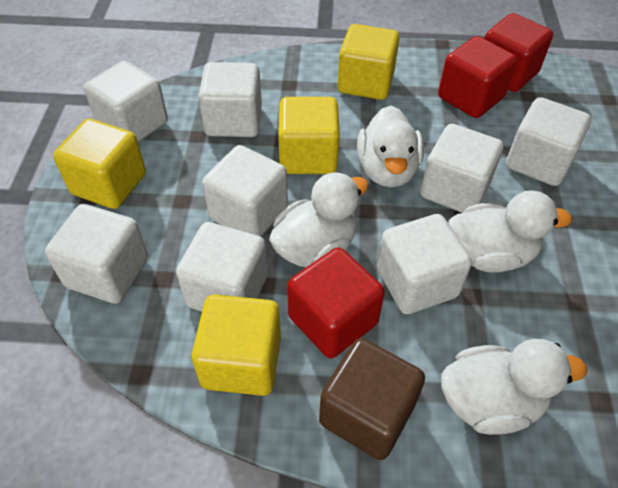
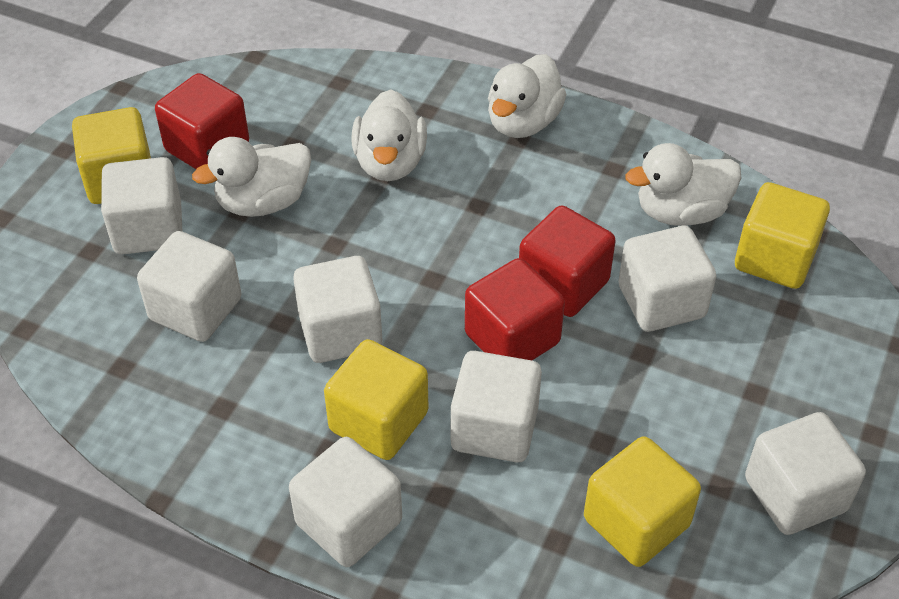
brown cube: 1 -> 0
white cube: 8 -> 7

